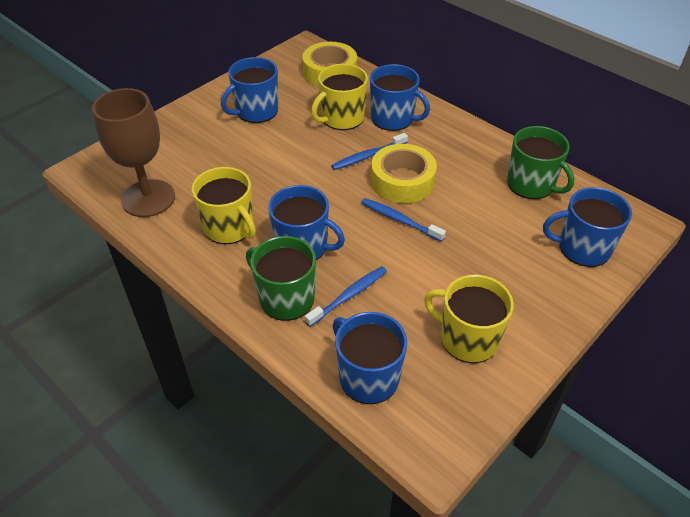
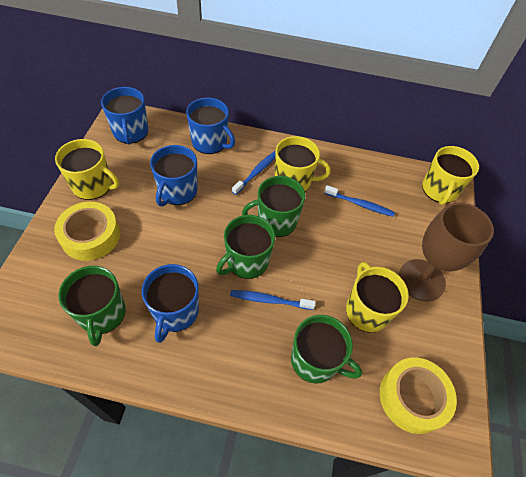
blue mug: 5 -> 4
green mug: 2 -> 4
yellow mug: 3 -> 4

